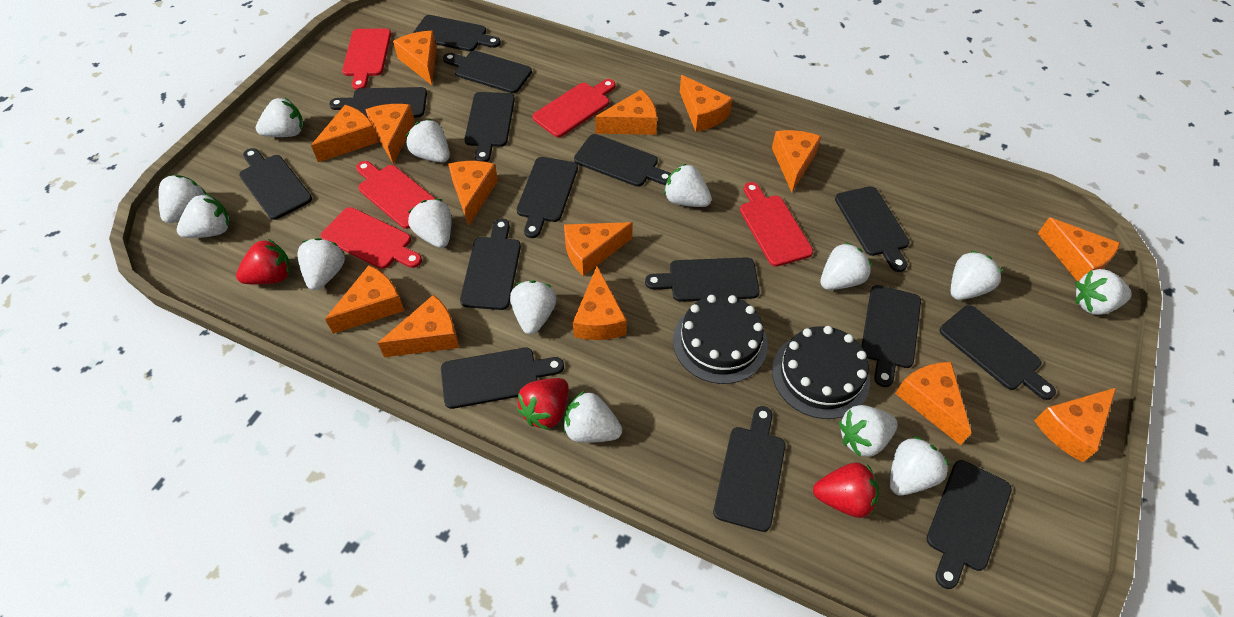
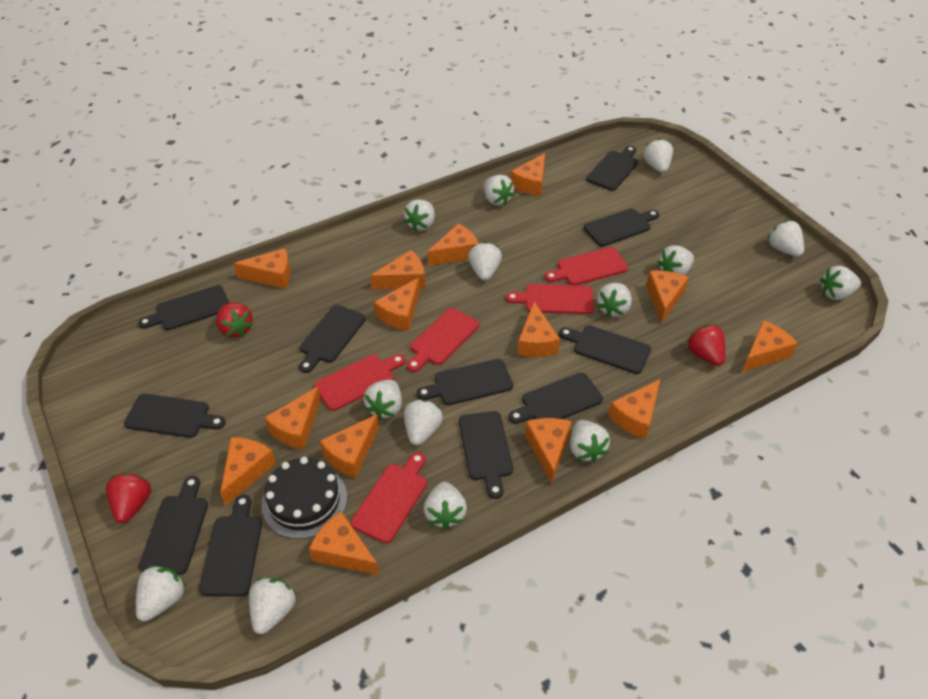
black cake: 2 -> 1
black cutting board: 15 -> 11

